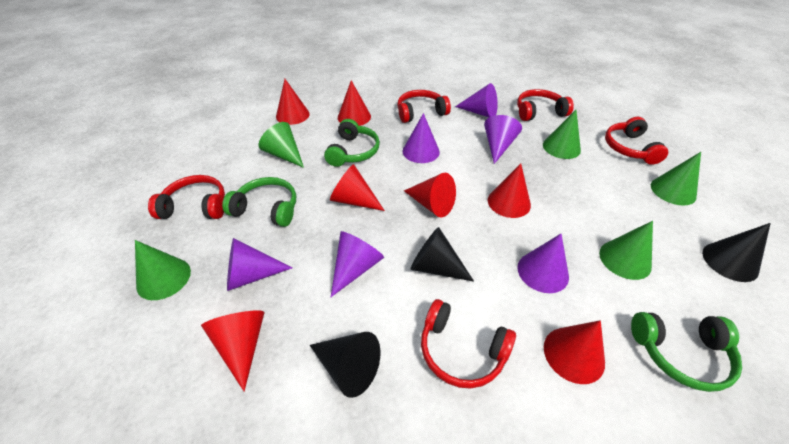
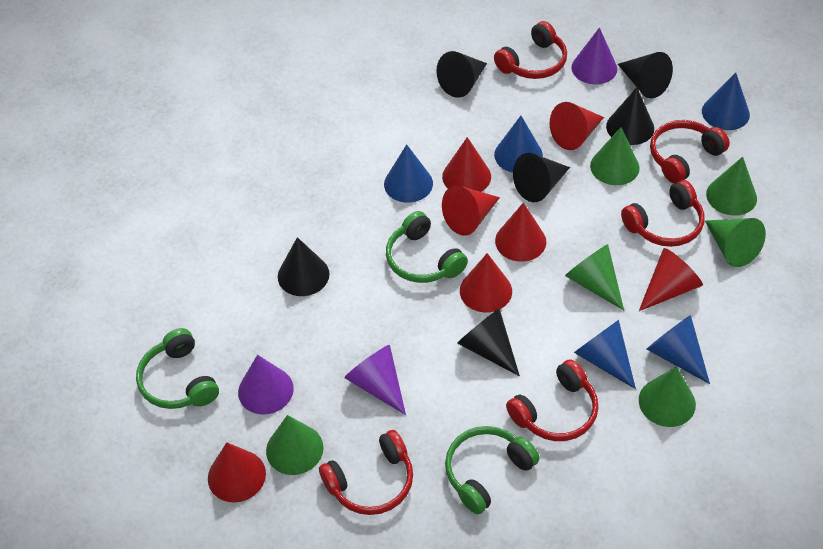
black cone: 3 -> 6
blue cone: 0 -> 5
green cone: 5 -> 6
purple cone: 6 -> 3

